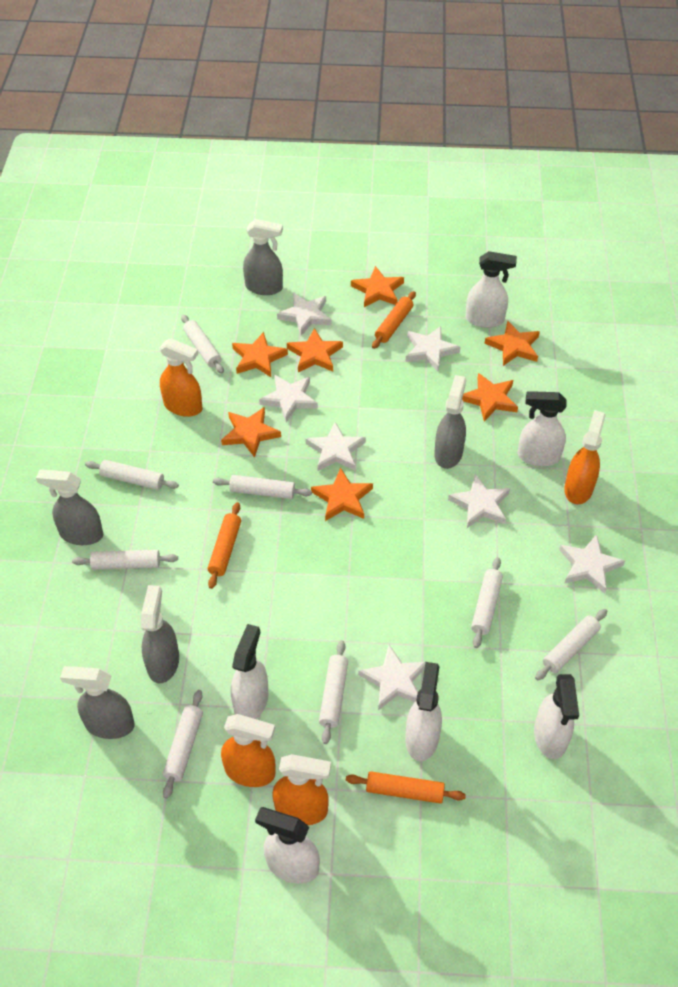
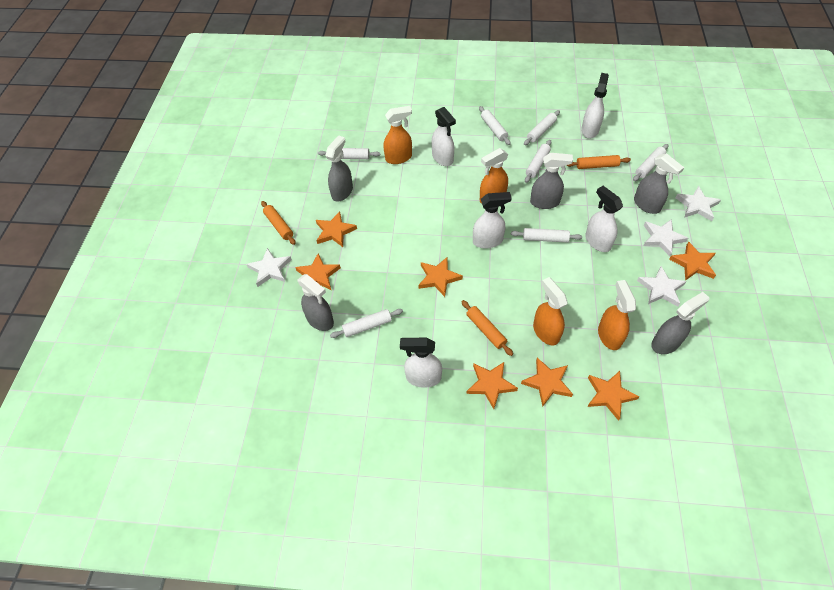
white rolling pin: 8 -> 7
white spray bottle: 6 -> 5
white star: 7 -> 4

